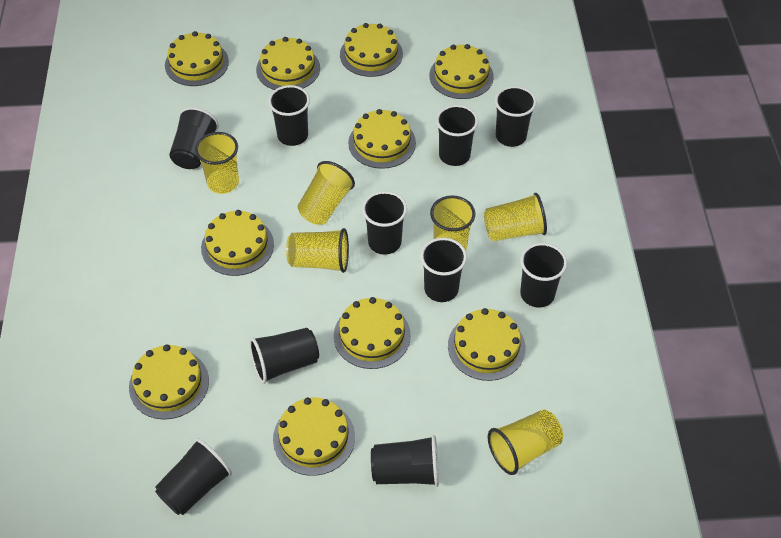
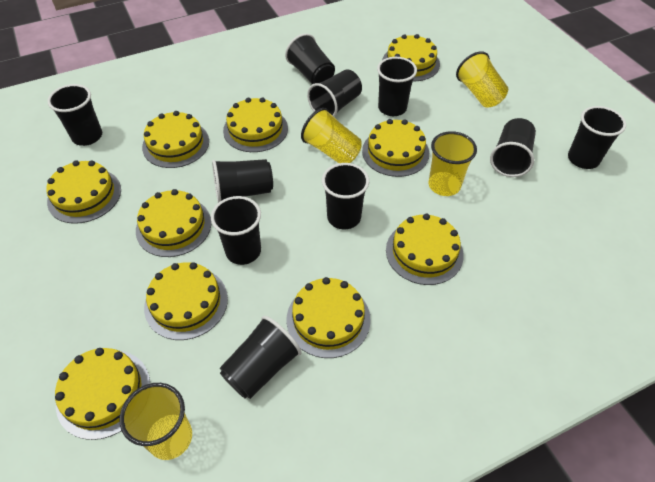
yellow cup: 6 -> 4

